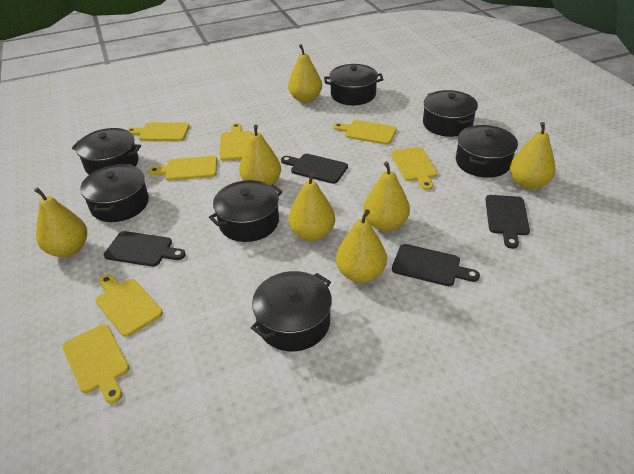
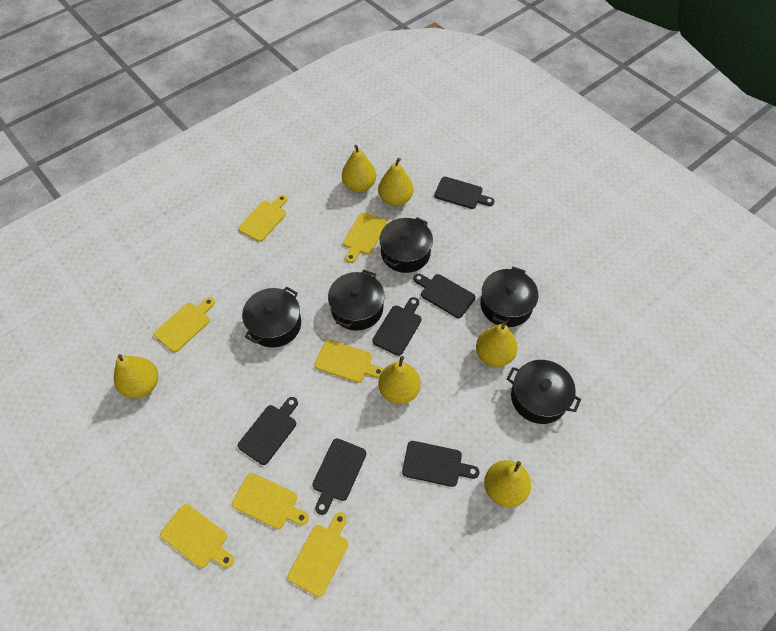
black cutting board: 4 -> 6
black pot: 7 -> 5
yellow pear: 7 -> 6

